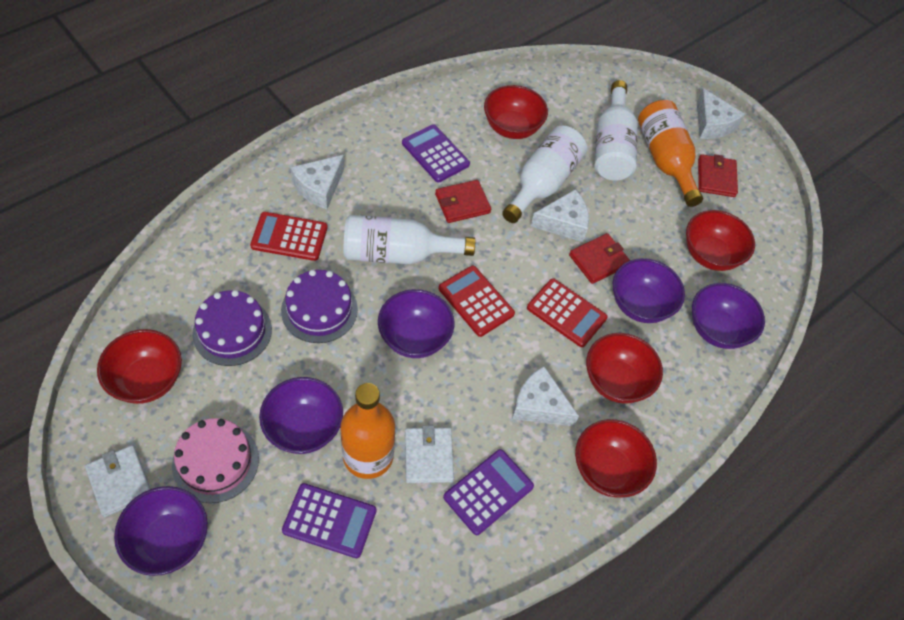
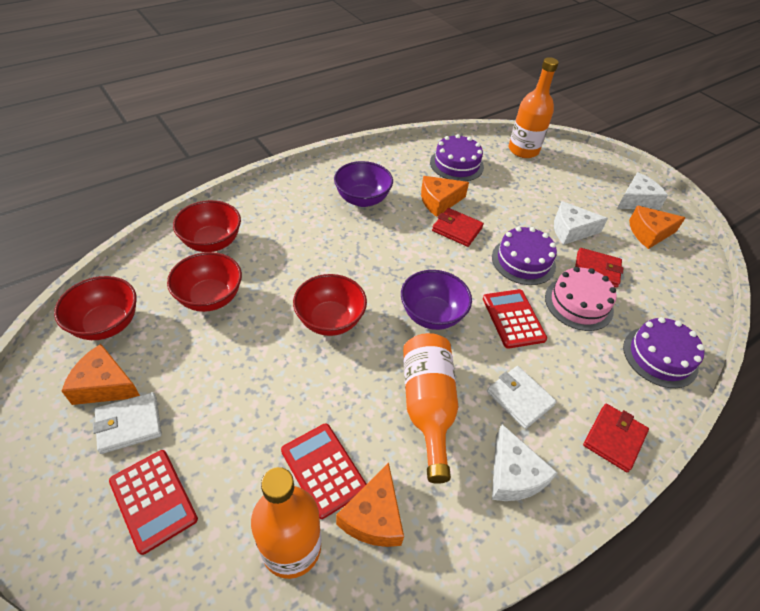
orange bottle: 2 -> 3
orange cheese: 0 -> 4
purple bowl: 5 -> 2
purple cake: 2 -> 3
purple calculator: 3 -> 0
red bowl: 5 -> 4
white bottle: 3 -> 0
white cheese: 4 -> 3

